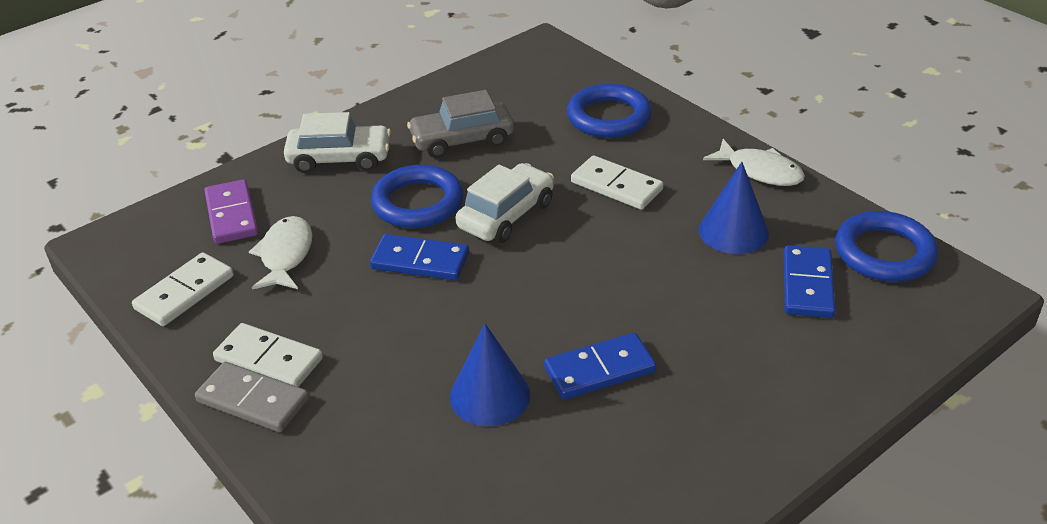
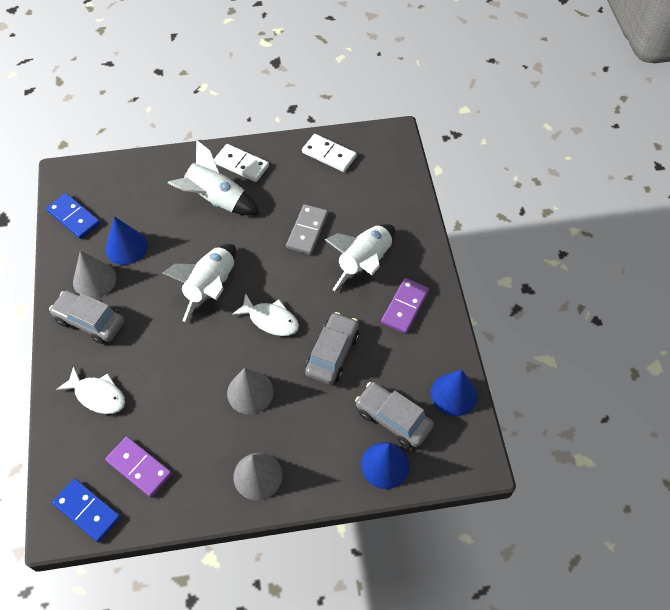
blue cone: 2 -> 3
blue domino: 3 -> 2
blue ring: 3 -> 0
grey car: 1 -> 3
grey cone: 0 -> 3
purple domino: 1 -> 2
white car: 2 -> 0
white domino: 3 -> 2
white rocket: 0 -> 3

